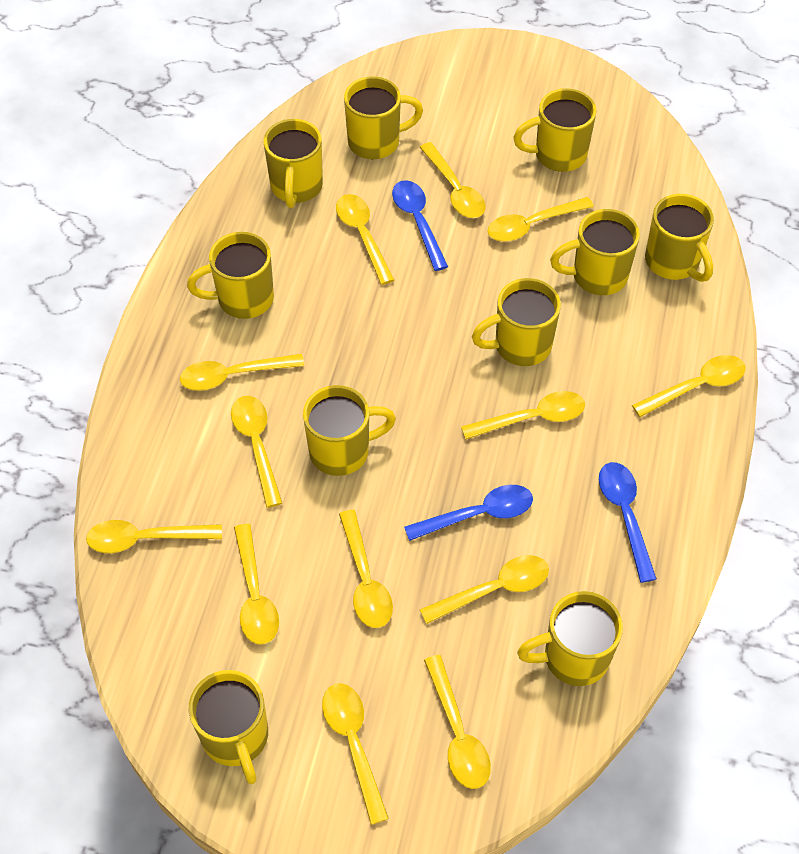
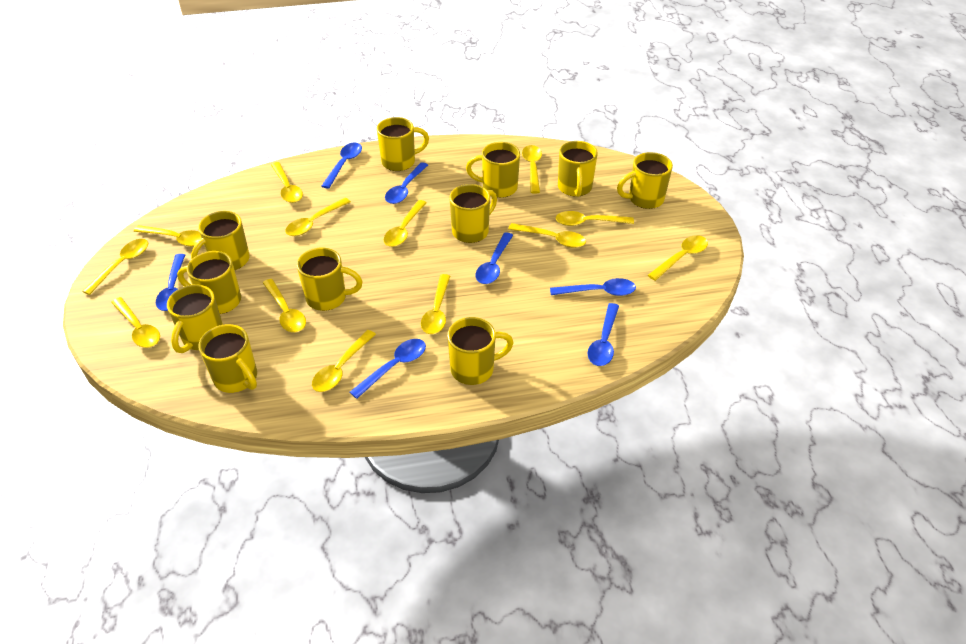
blue spoon: 3 -> 7
yellow mug: 10 -> 11

